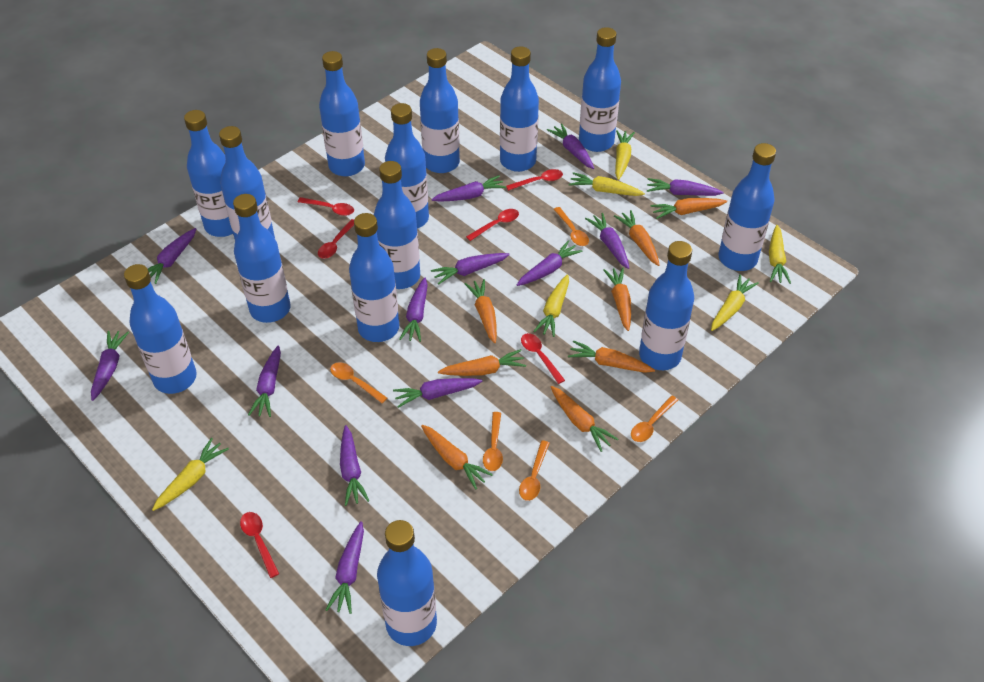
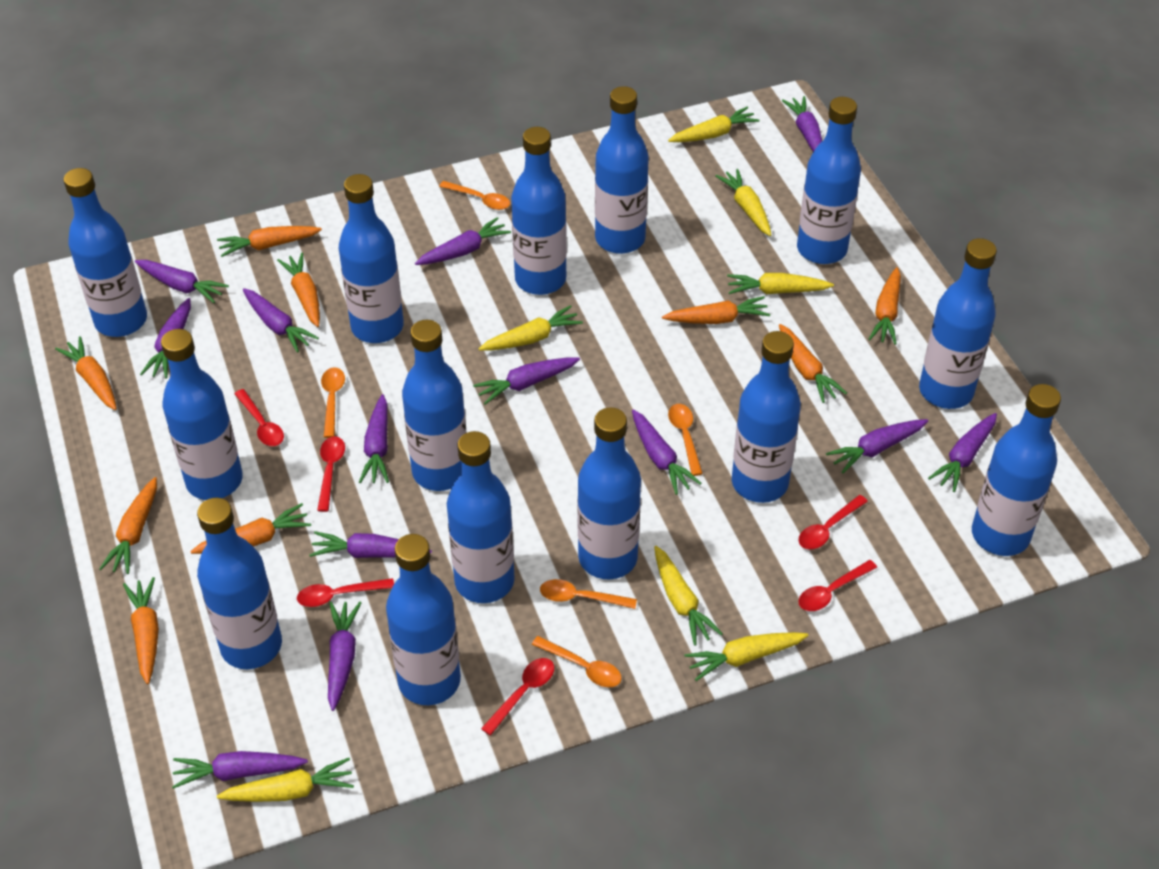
orange carrot: 8 -> 9
yellow carrot: 6 -> 7

